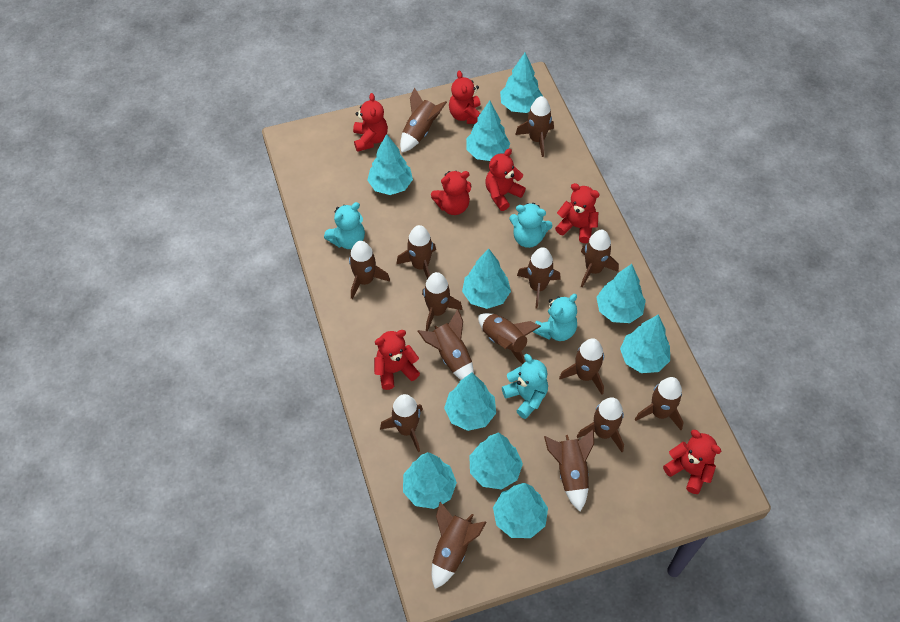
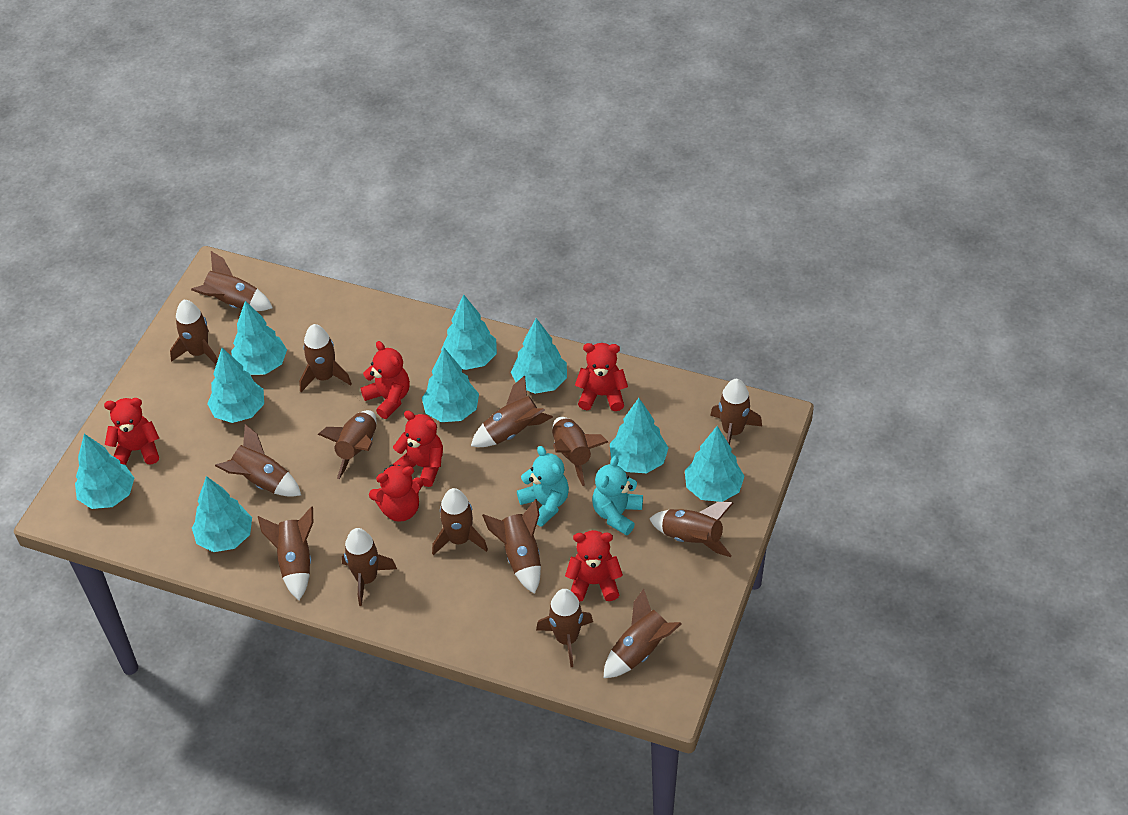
red teddy bear: 7 -> 6
turquoise teddy bear: 4 -> 2
turquoise tree: 10 -> 9

